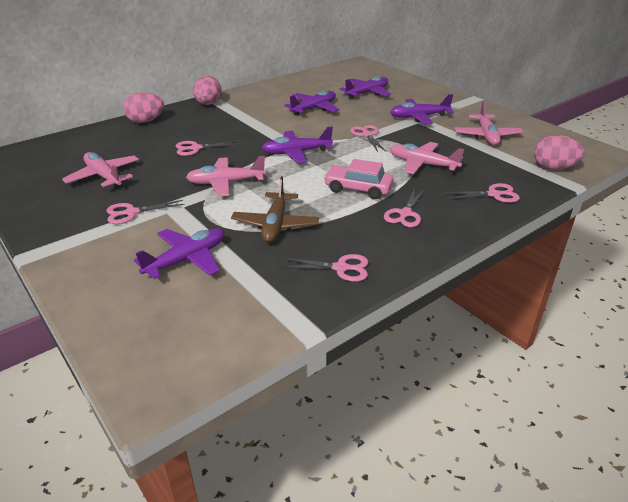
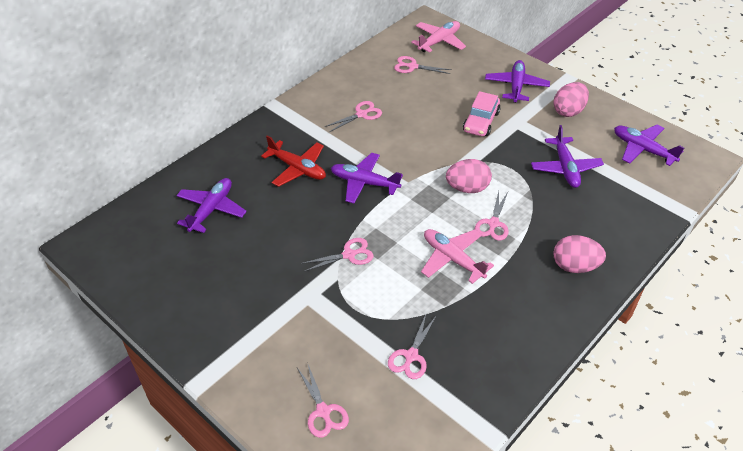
brown plane: 1 -> 0
pink plane: 4 -> 2
red plane: 0 -> 1

